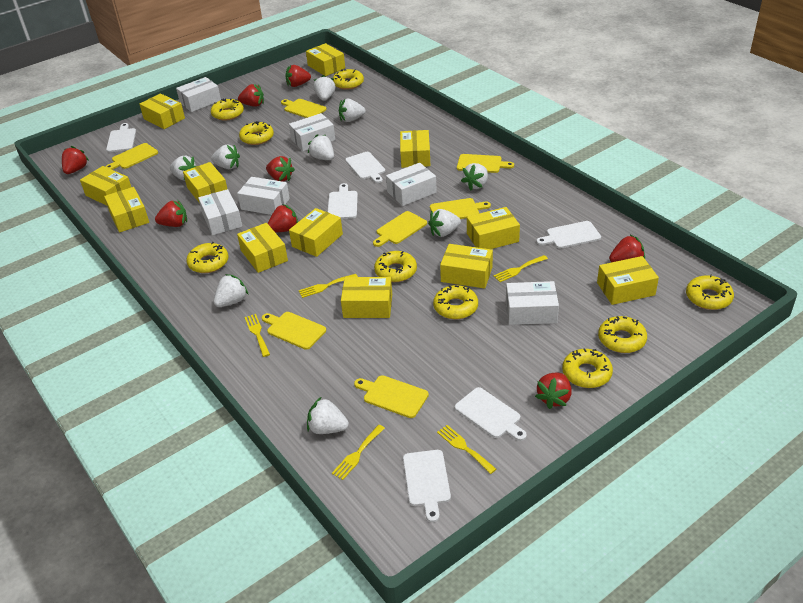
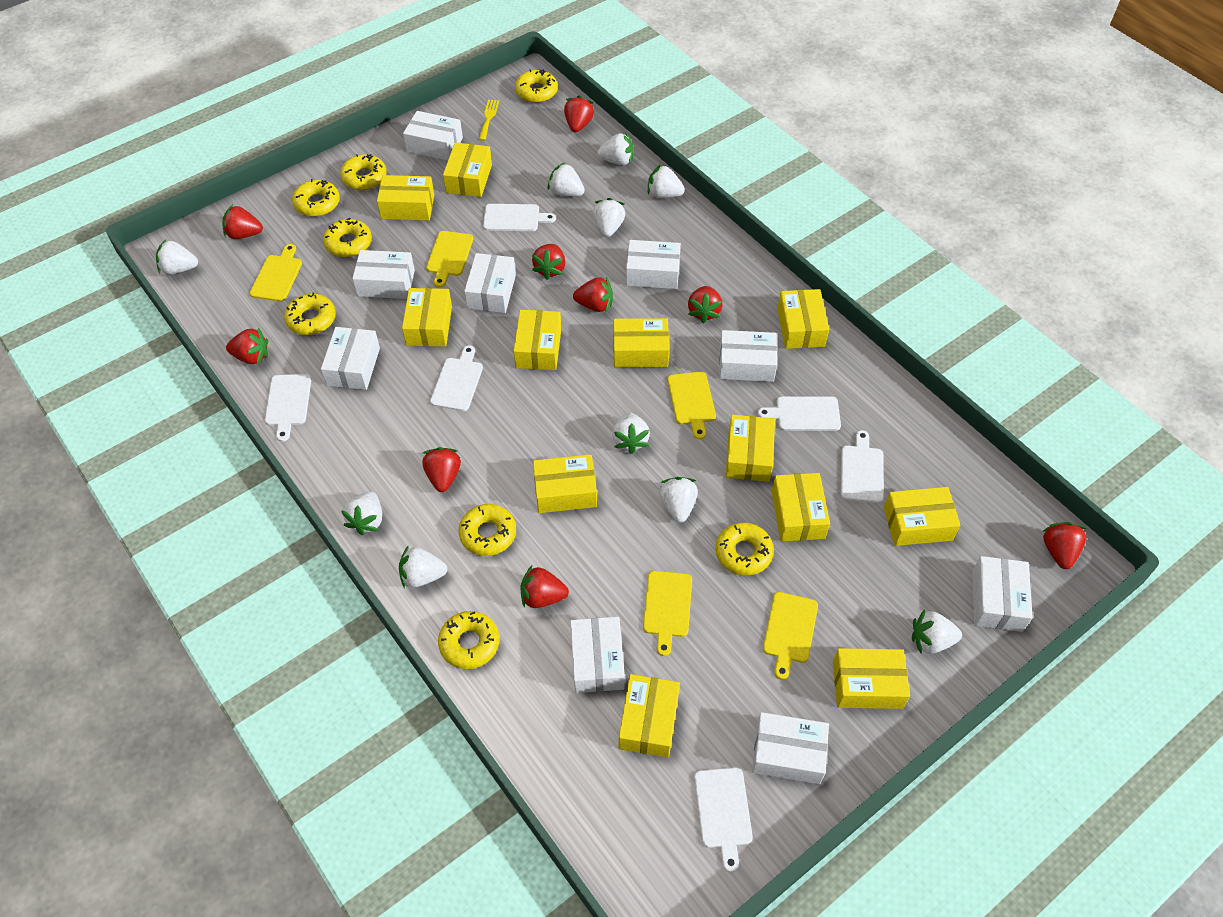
red strawberry: 8 -> 9
white box: 6 -> 9
white strawberry: 9 -> 10
yellow cutting board: 7 -> 5
yellow donut: 9 -> 8
yellow fork: 5 -> 1

